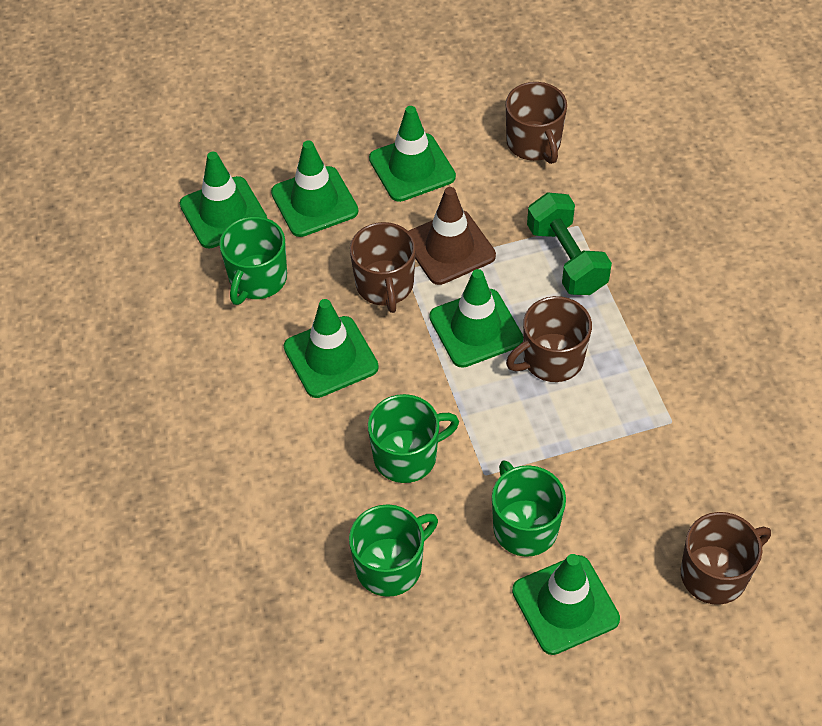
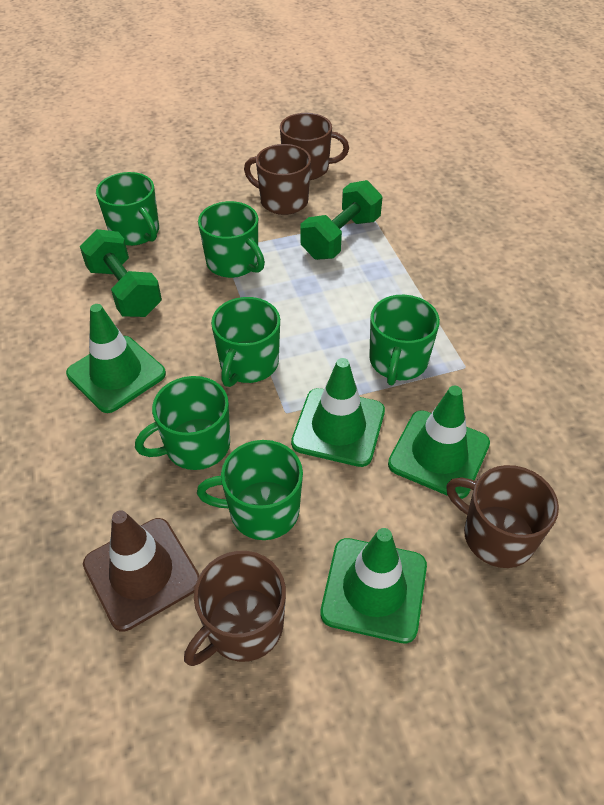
green dumbbell: 1 -> 2
green mug: 4 -> 6
green traffic cone: 6 -> 4

